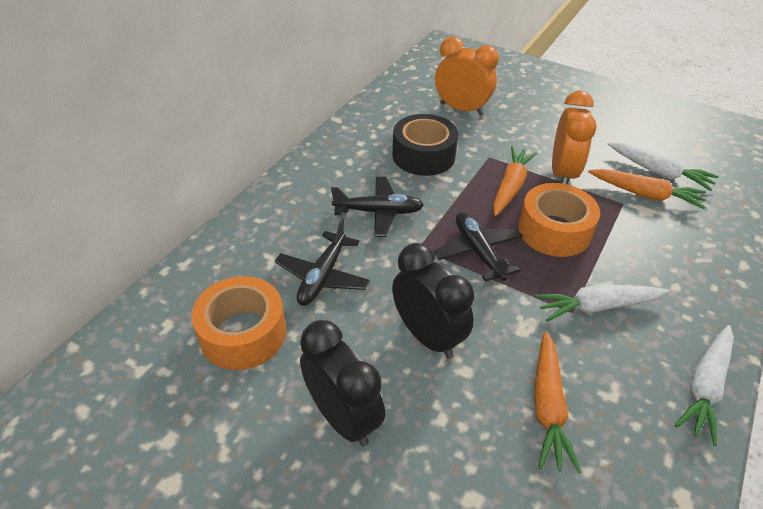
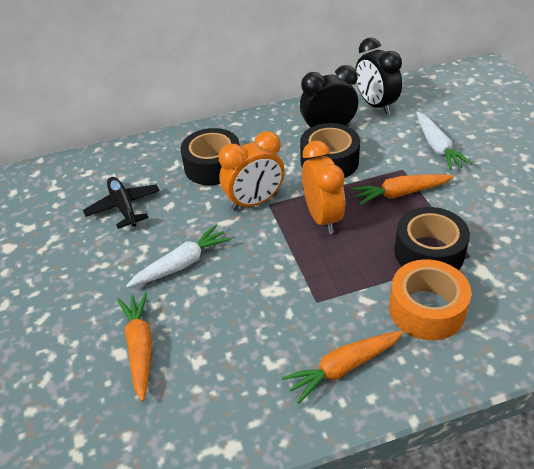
black plane: 3 -> 1
black tape: 1 -> 3
orange tape: 2 -> 1
white carrot: 3 -> 2

